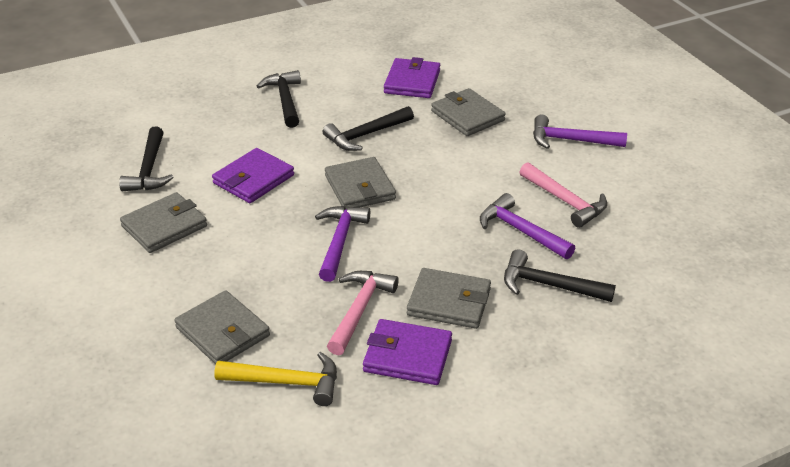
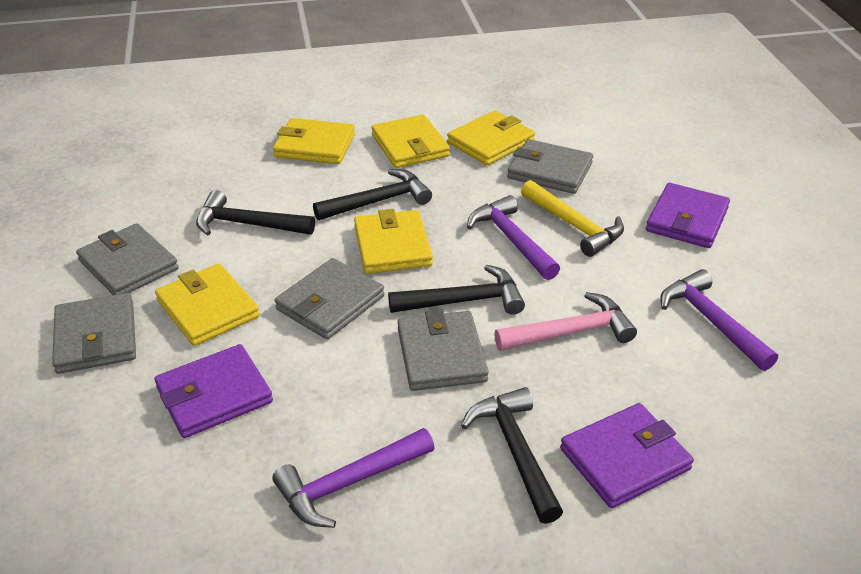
pink hammer: 2 -> 1
yellow wallet: 0 -> 5

